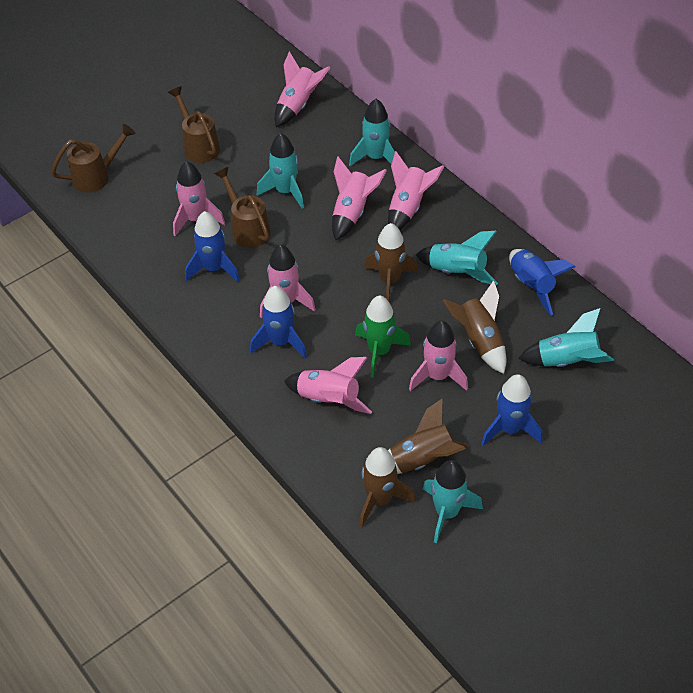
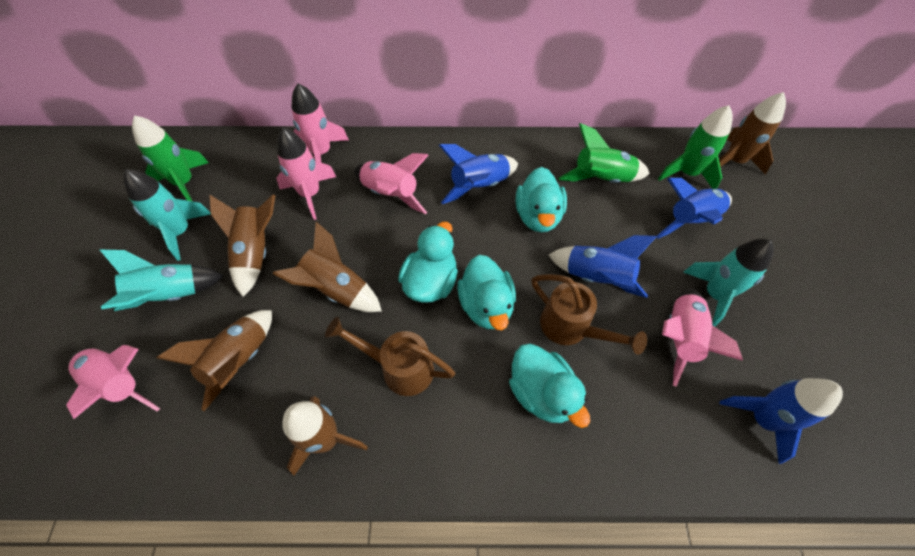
brown rocket: 4 -> 5
brown watering can: 3 -> 2
green rocket: 1 -> 3
pink rocket: 7 -> 5
turquoise duck: 0 -> 4
turquoise rocket: 5 -> 3

